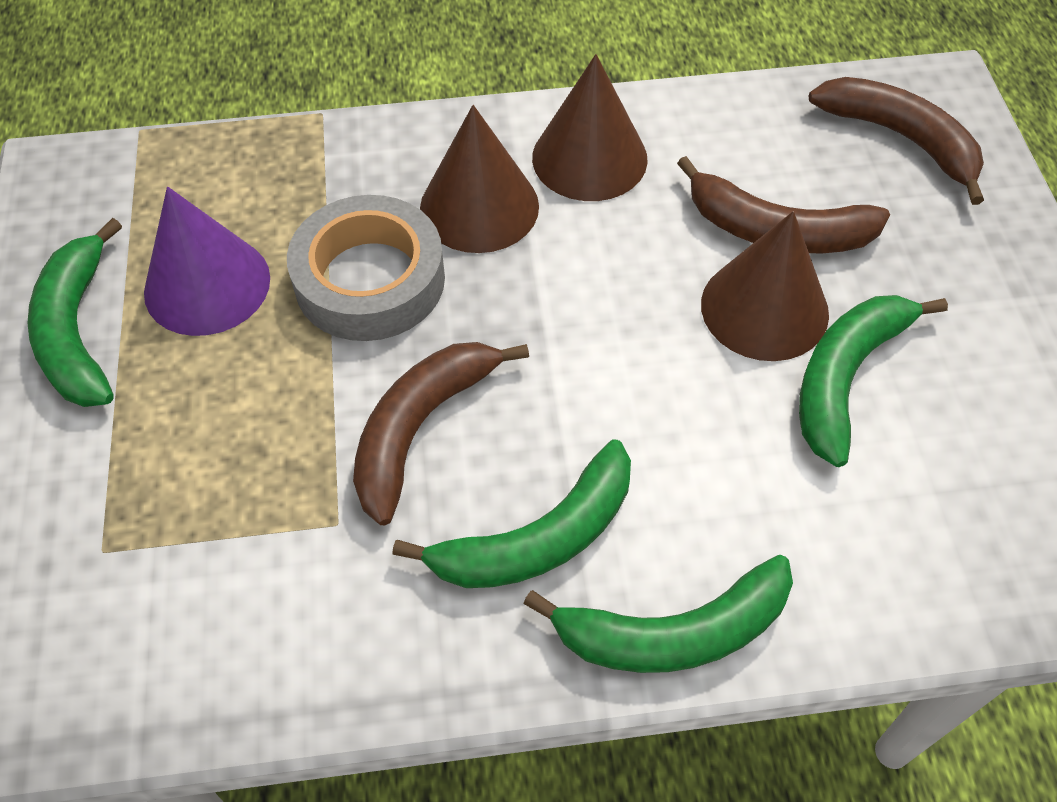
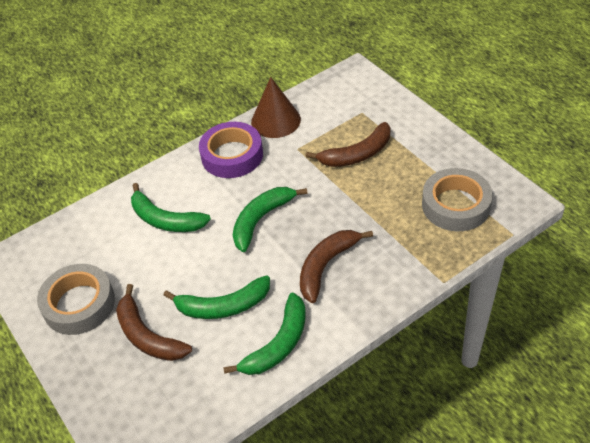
brown cone: 3 -> 1
grey tape: 1 -> 2
purple cone: 1 -> 0
purple tape: 0 -> 1

